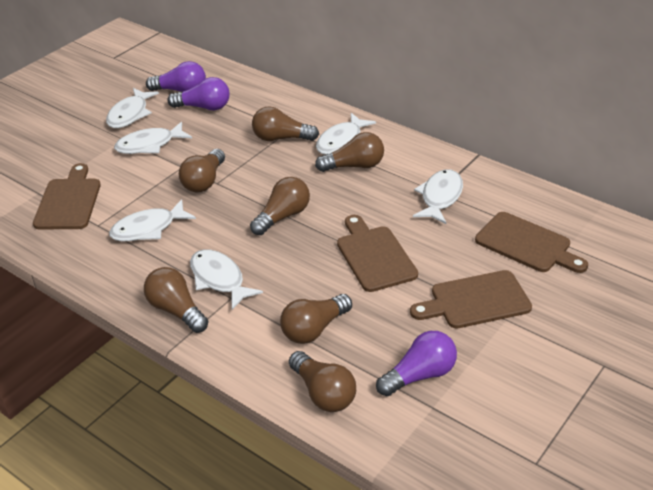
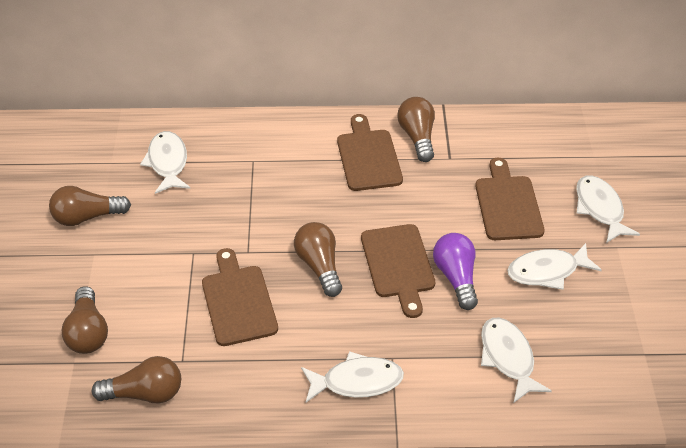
brown light bulb: 7 -> 5
purple light bulb: 3 -> 1
white fish: 6 -> 5

